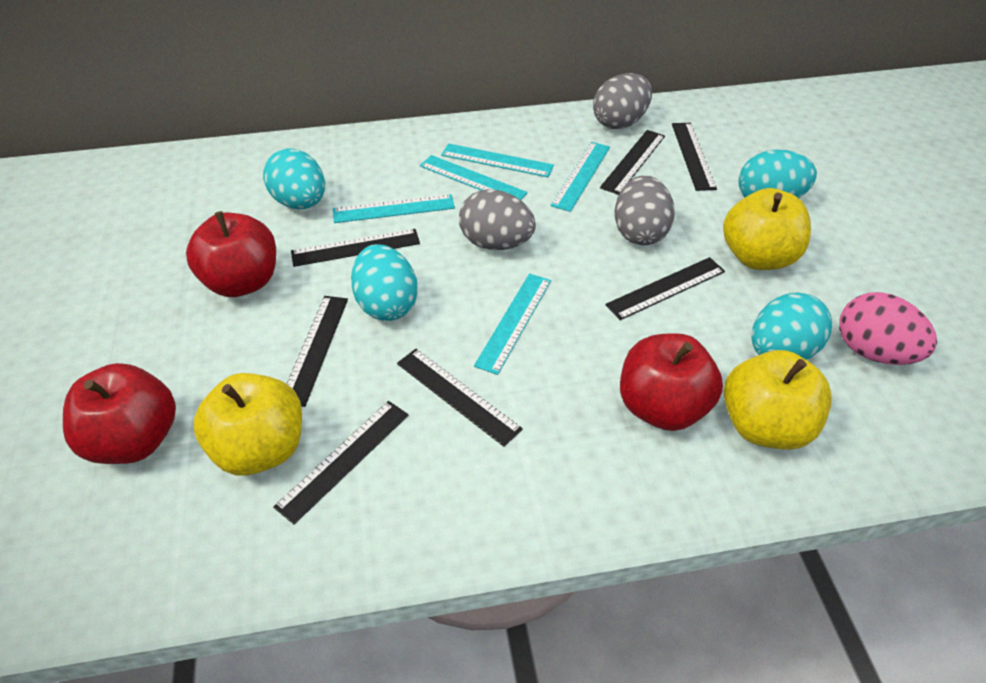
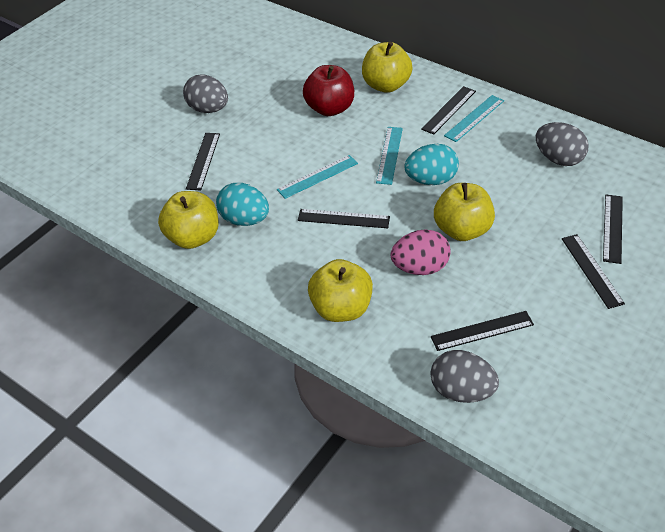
black ruler: 7 -> 6
red apple: 3 -> 1
turquoise egg: 4 -> 2
turquoise ruler: 5 -> 3
yellow apple: 3 -> 4

